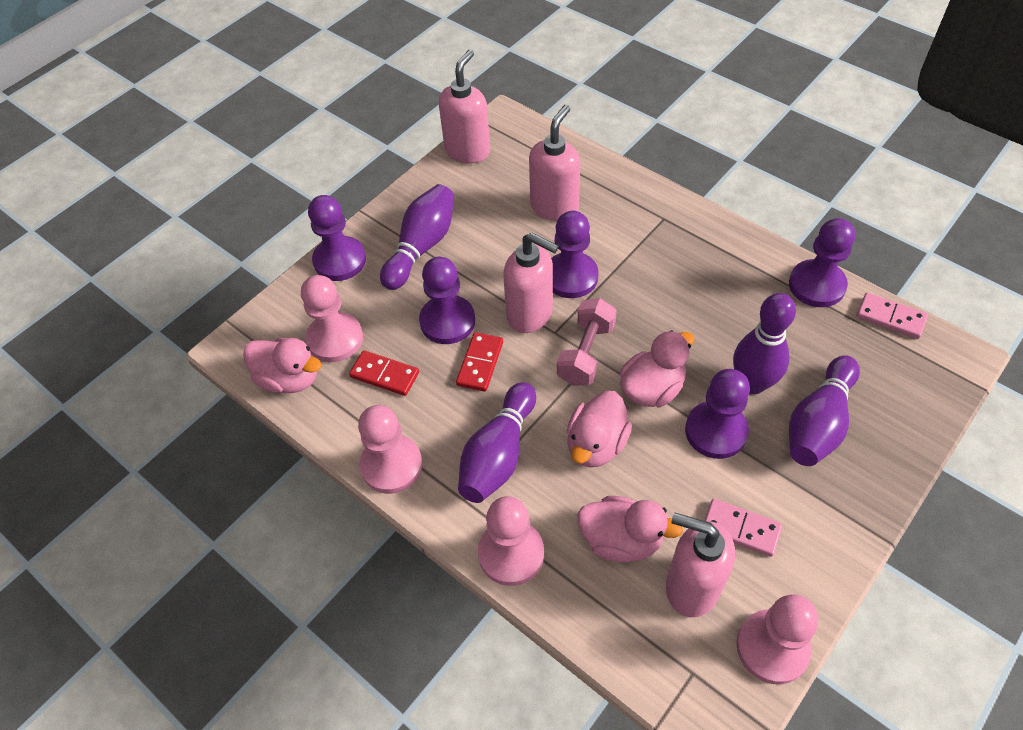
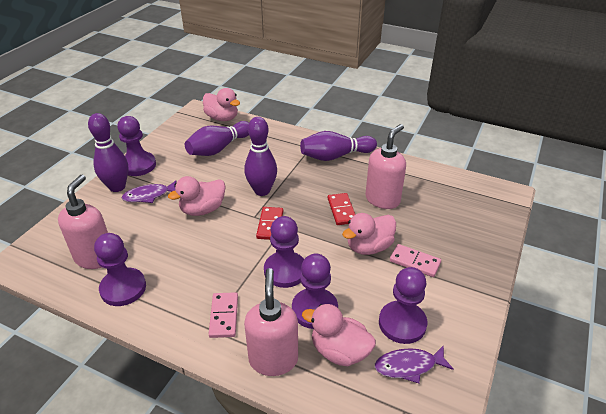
pink dumbbell: 1 -> 0
pink pawn: 4 -> 0
pink soap dispenser: 4 -> 3
purple fish: 0 -> 2

